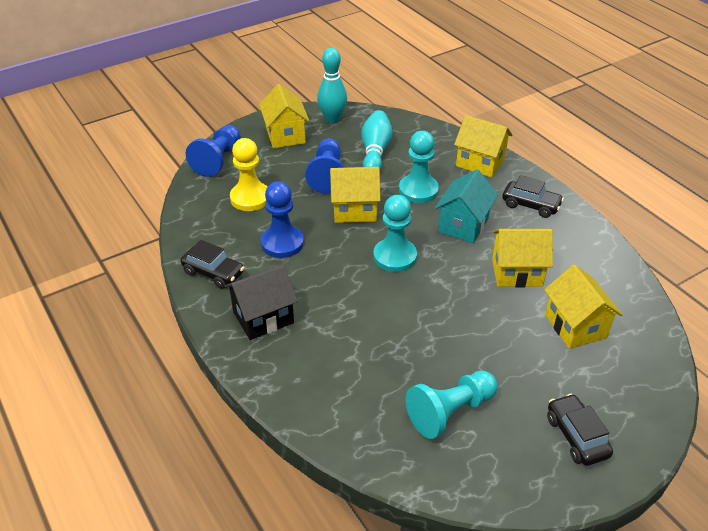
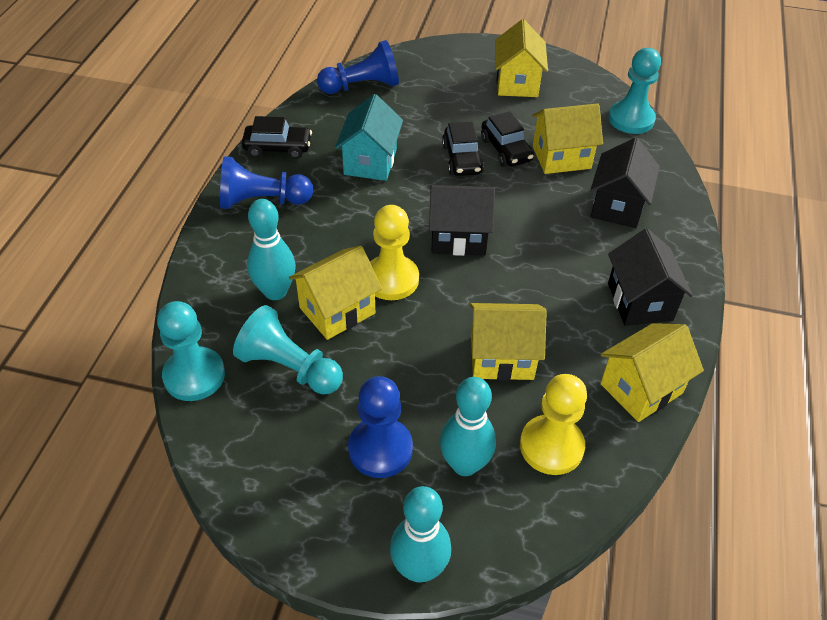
black house: 1 -> 3
turquoise bowling pin: 2 -> 3
yellow pawn: 1 -> 2

